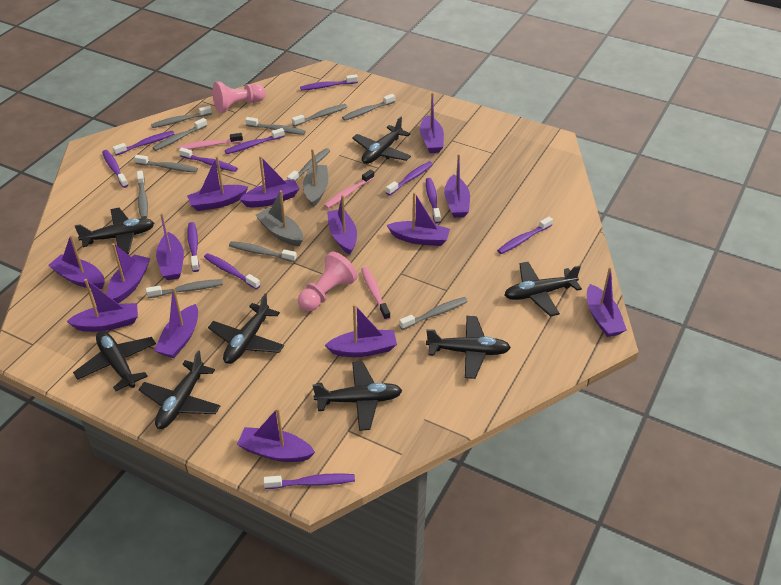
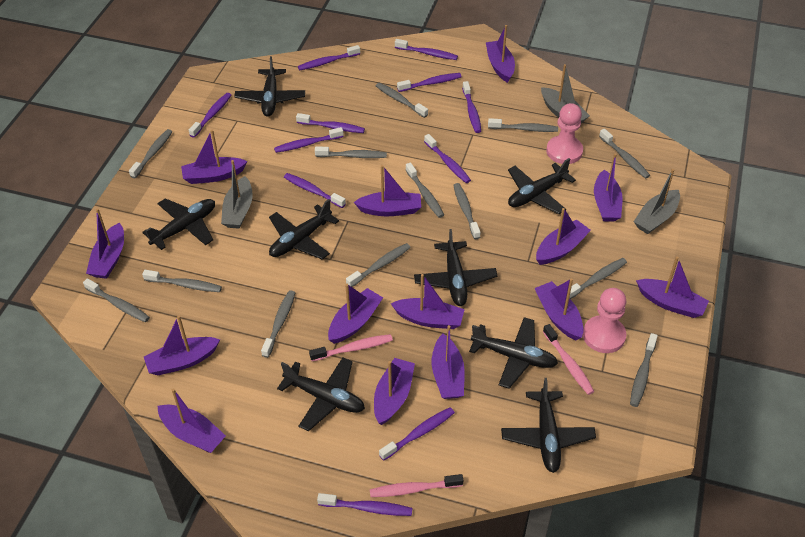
grey boat: 2 -> 3
grey toothbrush: 11 -> 13

